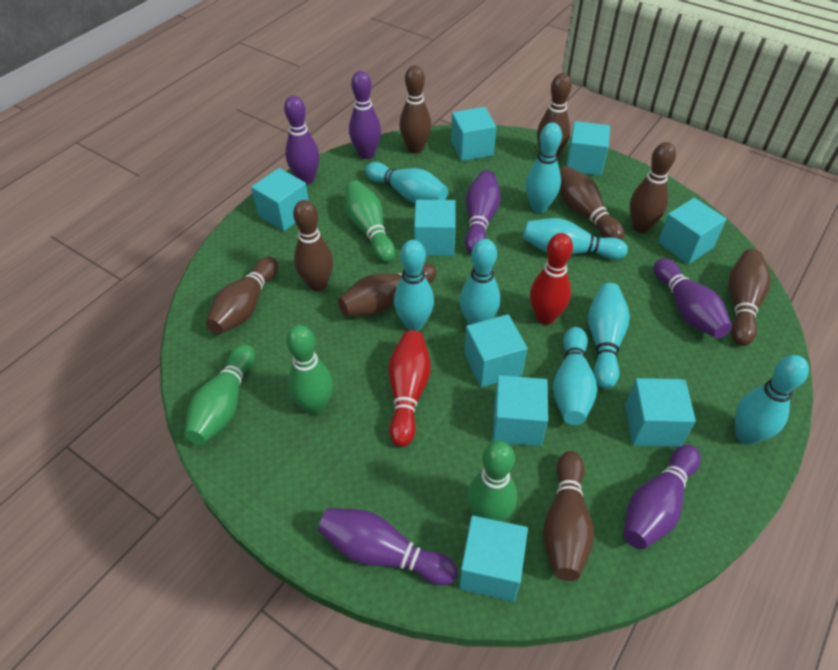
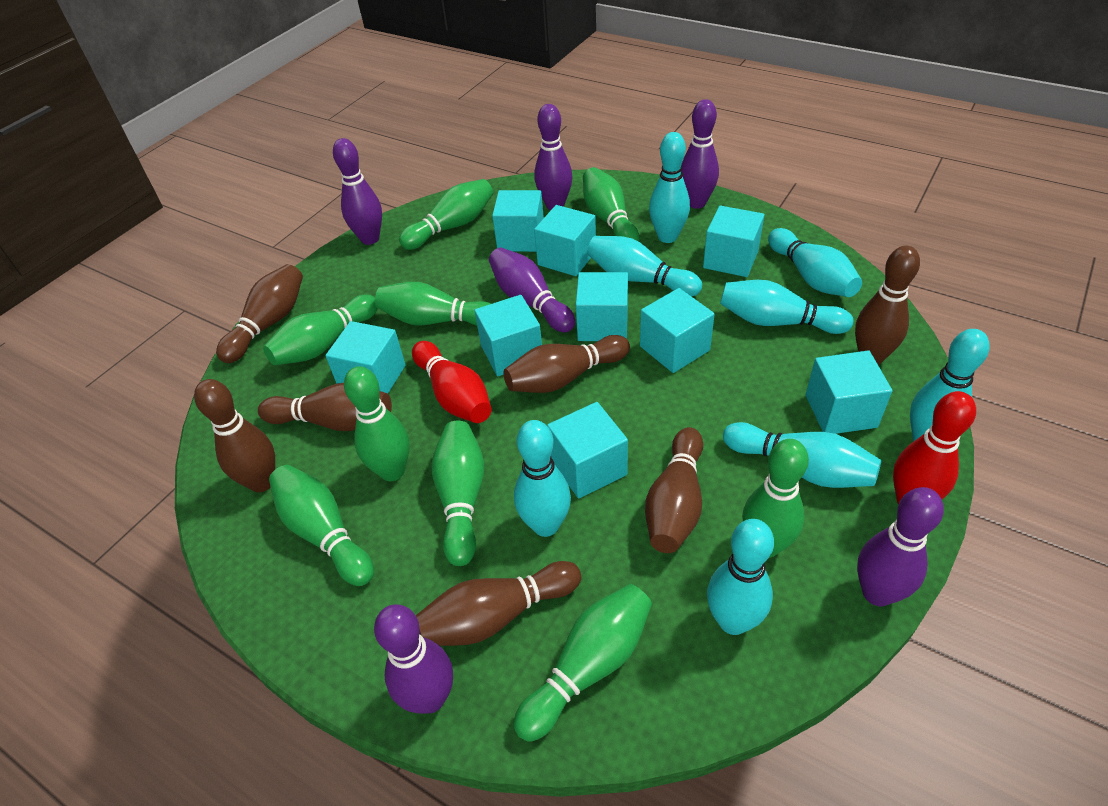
brown bowling pin: 9 -> 7
green bowling pin: 4 -> 9

